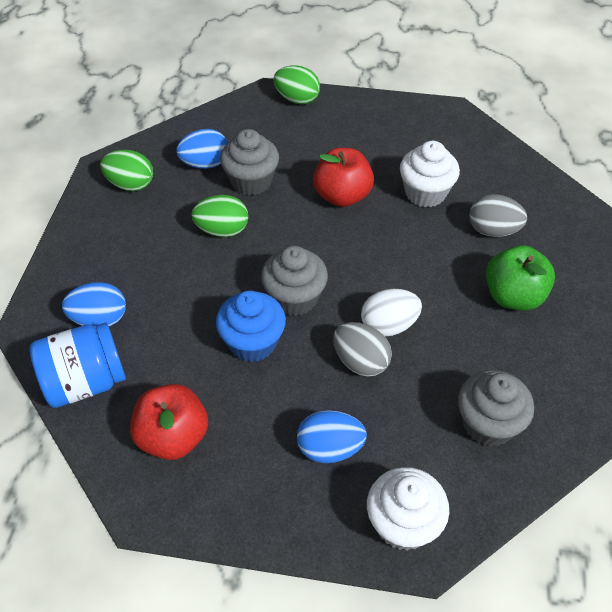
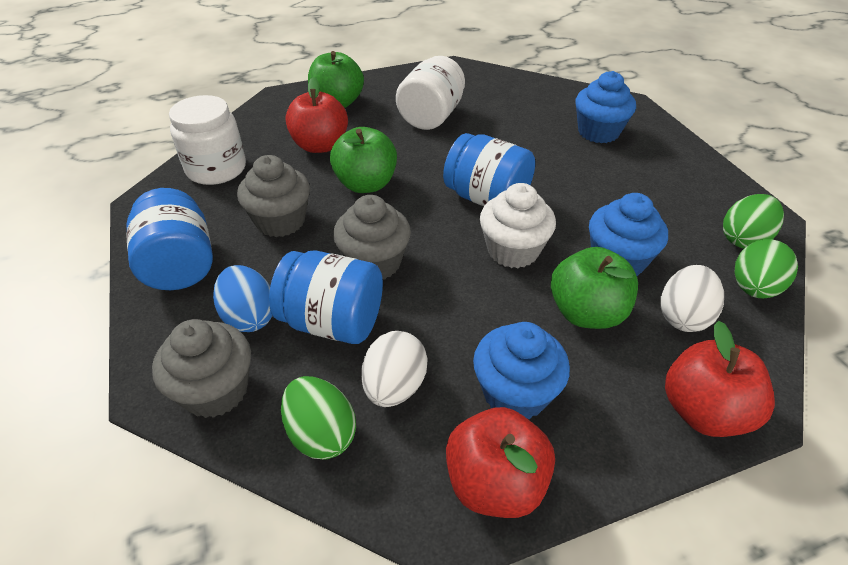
blue cupcake: 1 -> 3
blue egg: 3 -> 1
blue jar: 1 -> 3
green apple: 1 -> 3
grey egg: 2 -> 0
red apple: 2 -> 3
white cupcake: 2 -> 1
white egg: 1 -> 2
white jar: 0 -> 2

